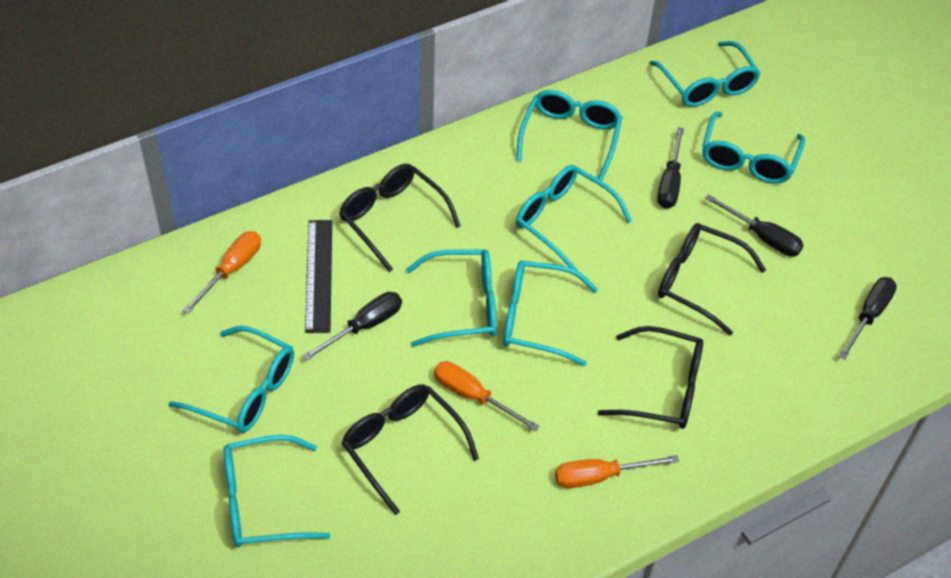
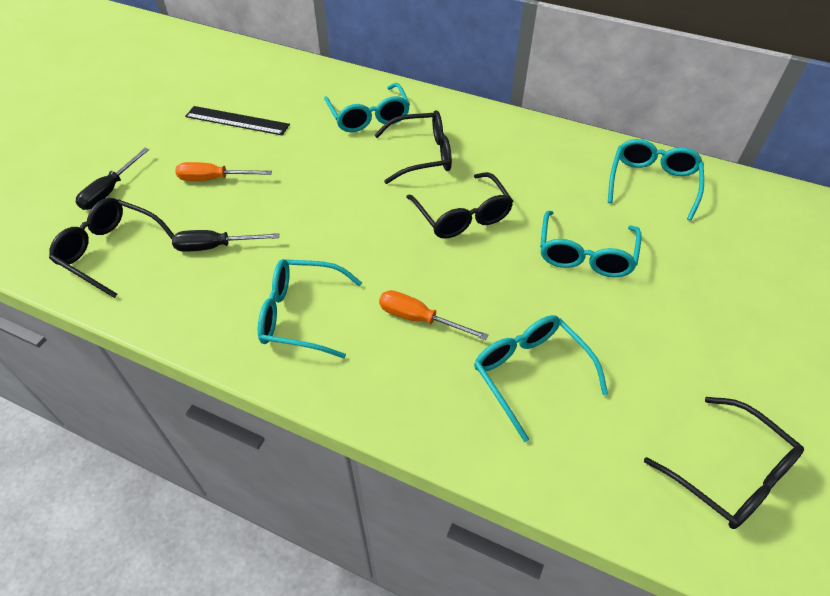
black screwdriver: 4 -> 2
orange screwdriver: 3 -> 2
turquoise glasses: 8 -> 5

